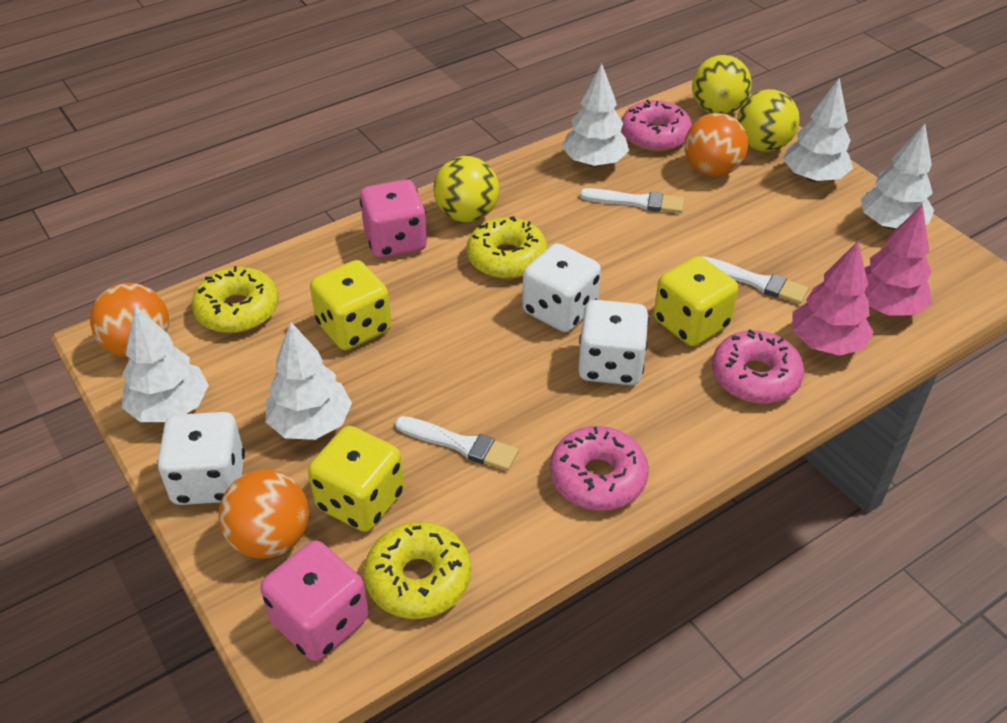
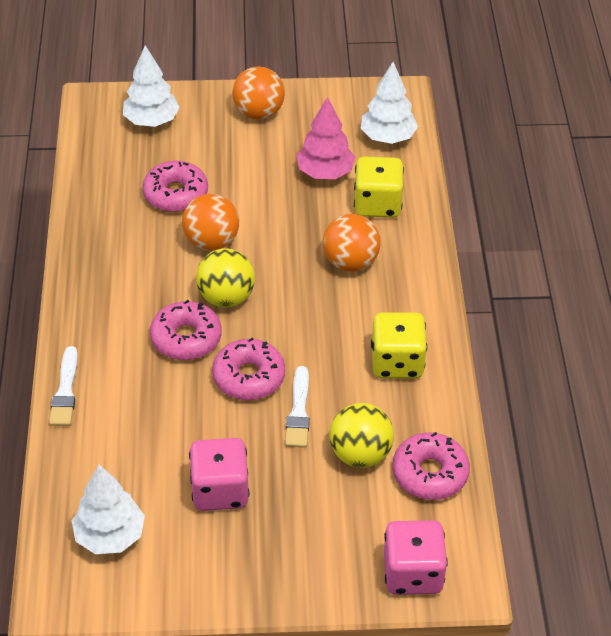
pink donut: 3 -> 4
pink tree: 2 -> 1
white brush: 3 -> 2
white dice: 3 -> 0
white tree: 5 -> 3
yellow ball: 3 -> 2
yellow dice: 3 -> 2
yellow donut: 3 -> 0

